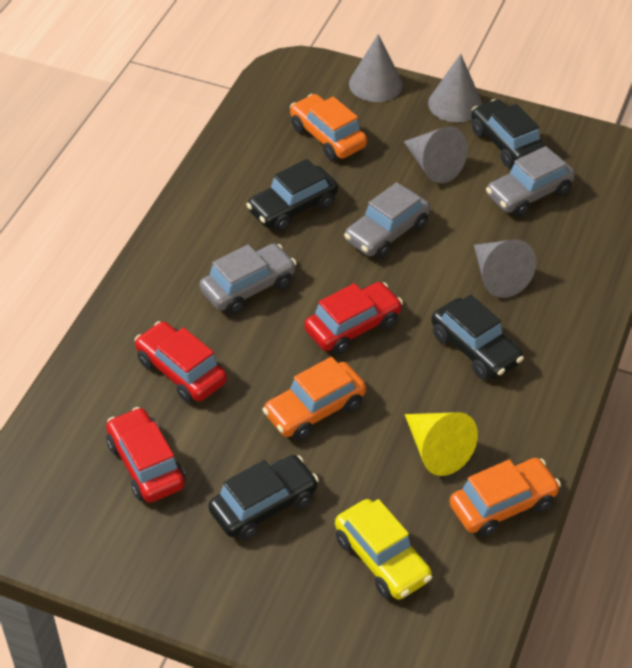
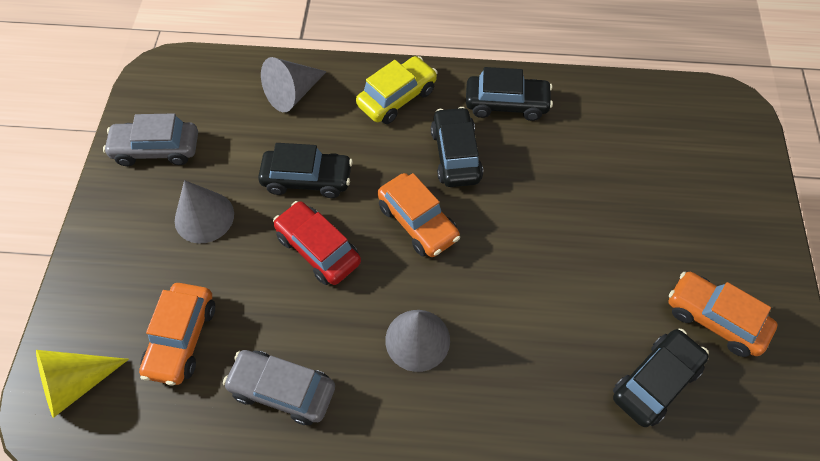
grey car: 3 -> 2
grey cone: 4 -> 3
red car: 3 -> 1

